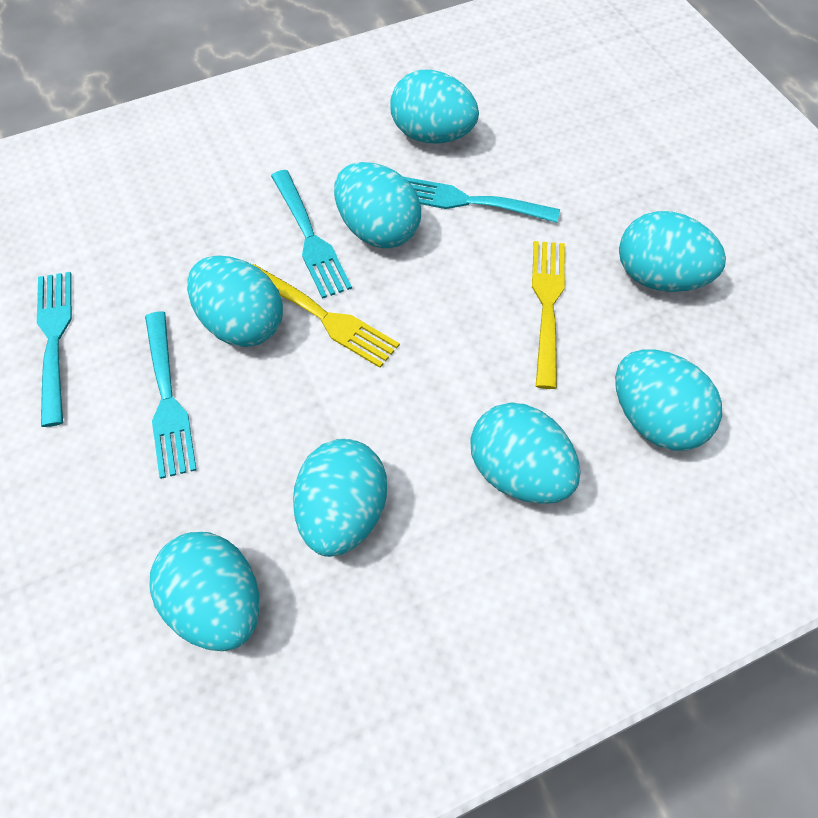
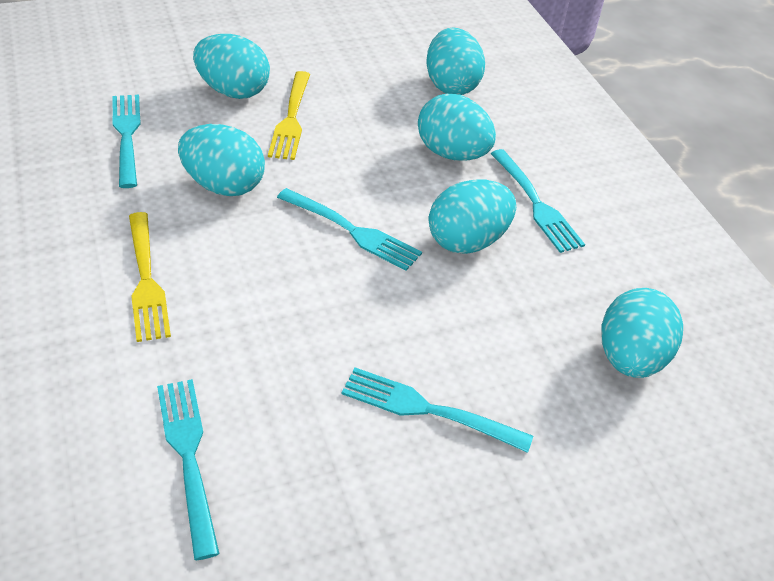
turquoise egg: 8 -> 6
turquoise fork: 4 -> 5

